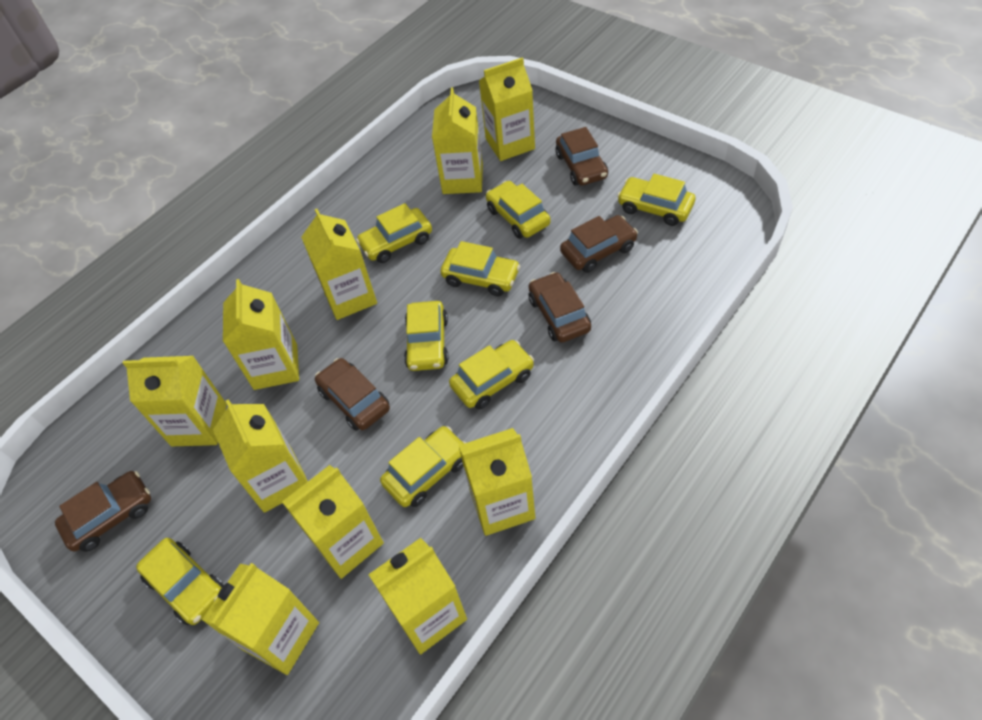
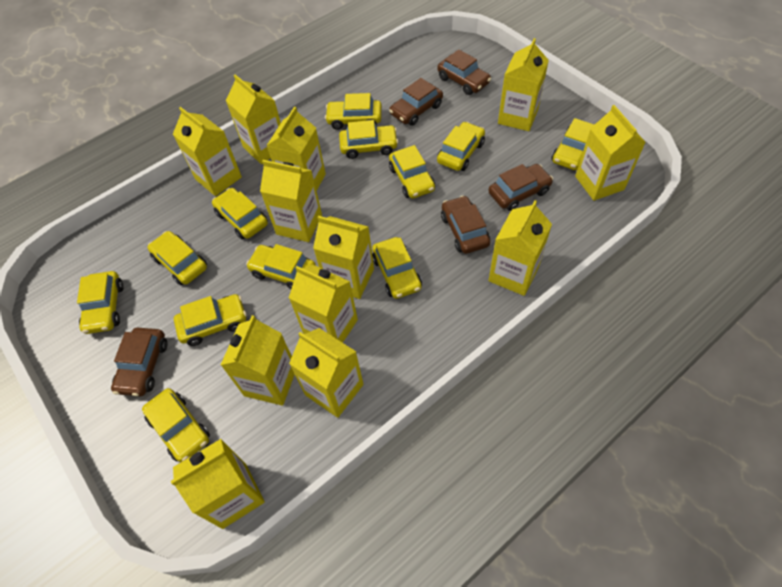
yellow car: 8 -> 12
yellow carton: 10 -> 12

